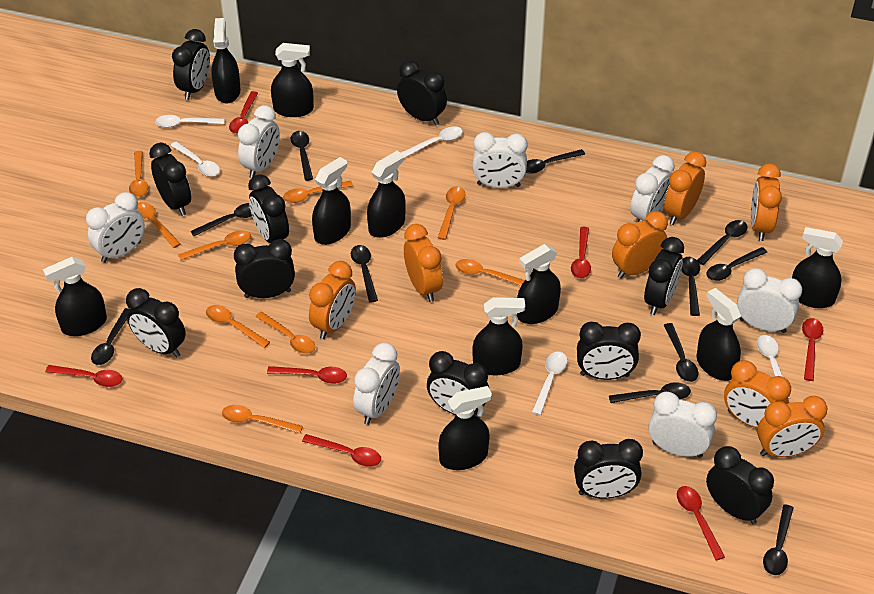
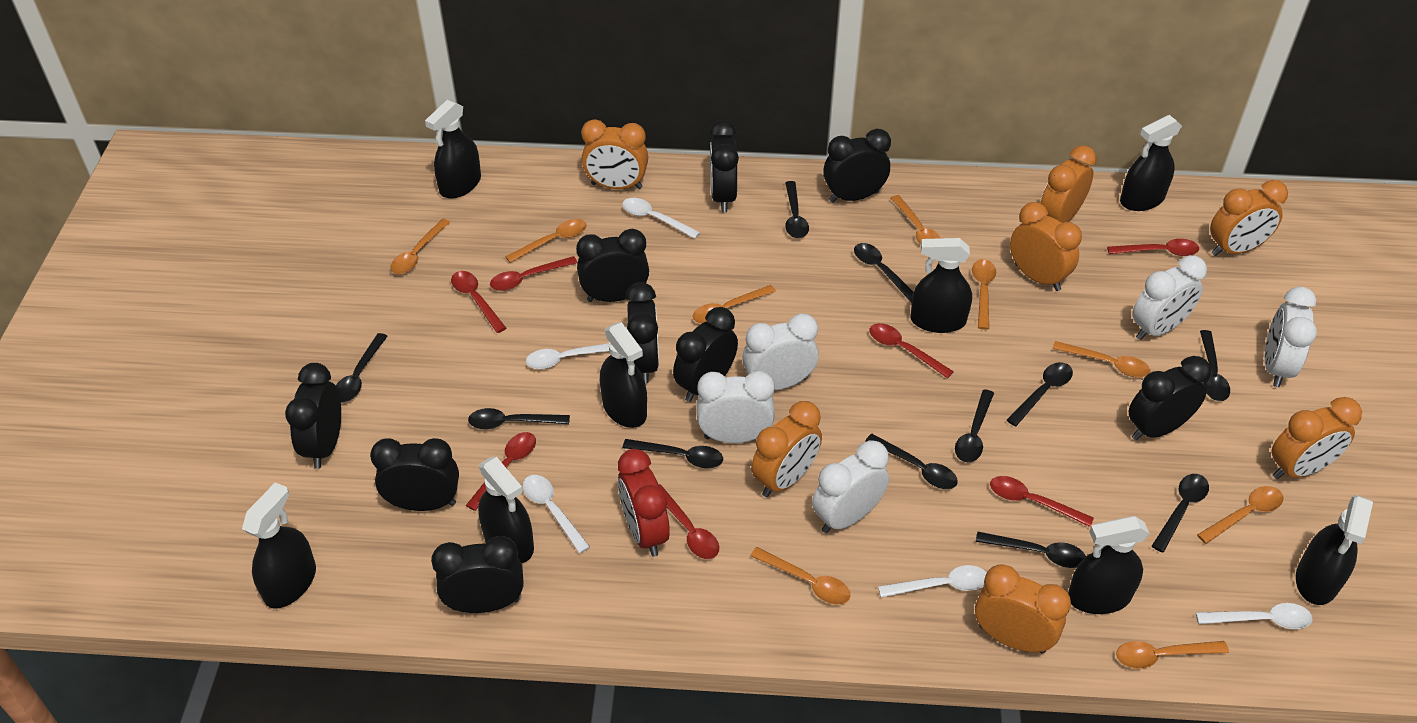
black clock: 11 -> 9
black spray bottle: 10 -> 8
red clock: 0 -> 1
white clock: 7 -> 5

